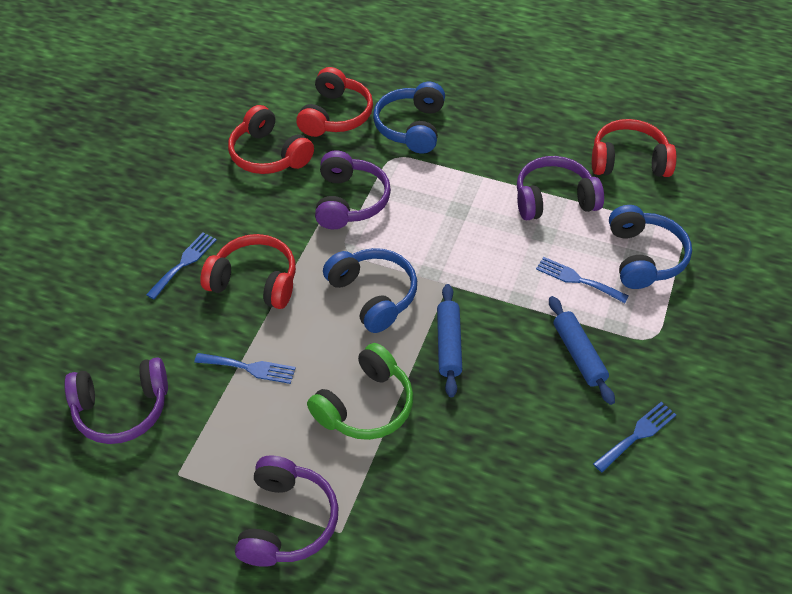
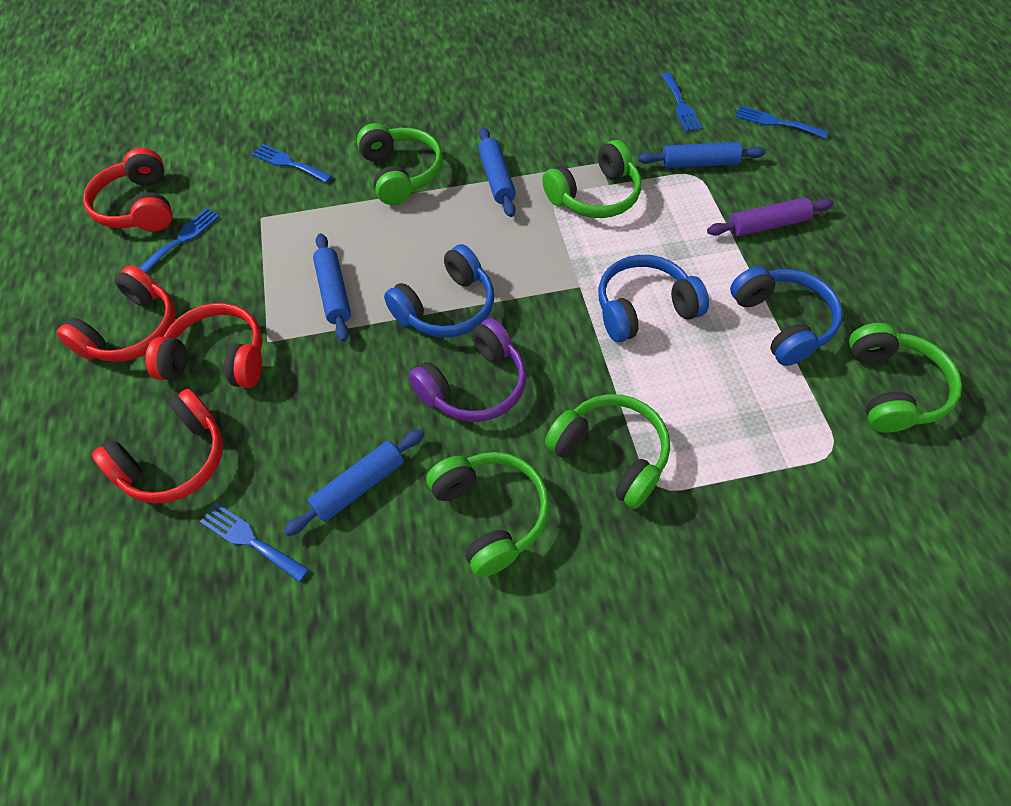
blue fork: 4 -> 5
blue rolling pin: 2 -> 4
green headphones: 1 -> 5
purple headphones: 4 -> 1
purple rolling pin: 0 -> 1

